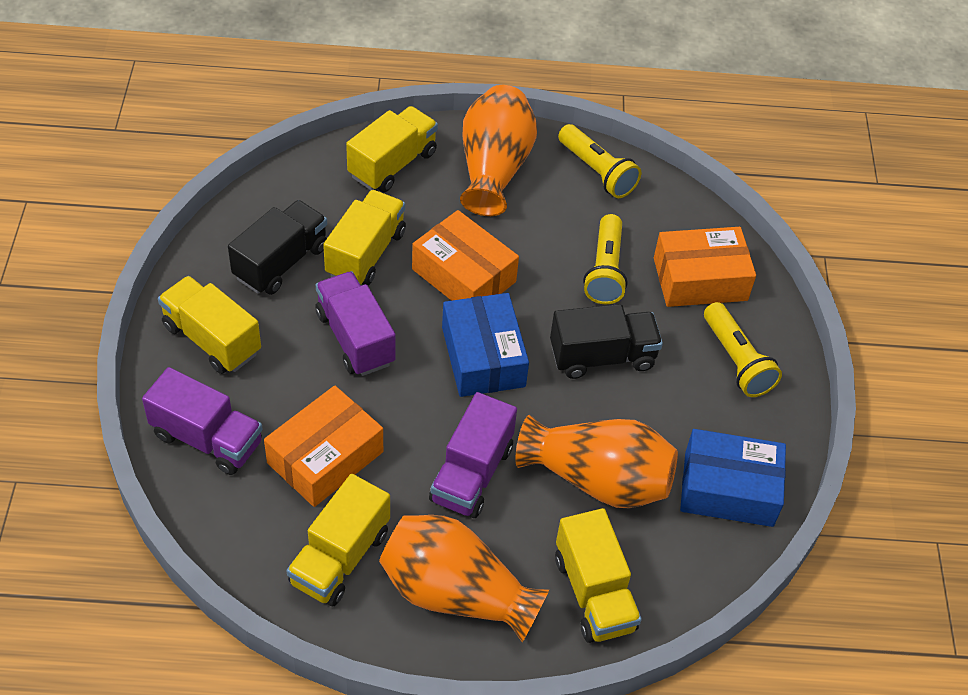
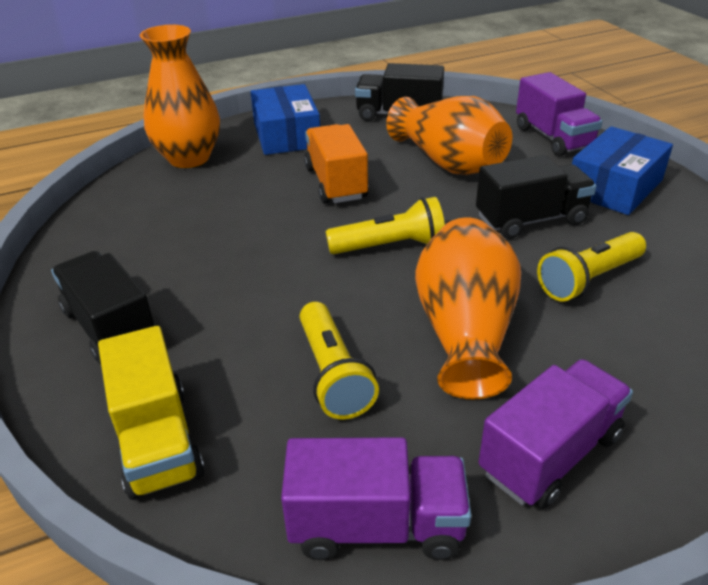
black truck: 2 -> 3
orange box: 3 -> 0
orange truck: 0 -> 1
yellow truck: 5 -> 1

